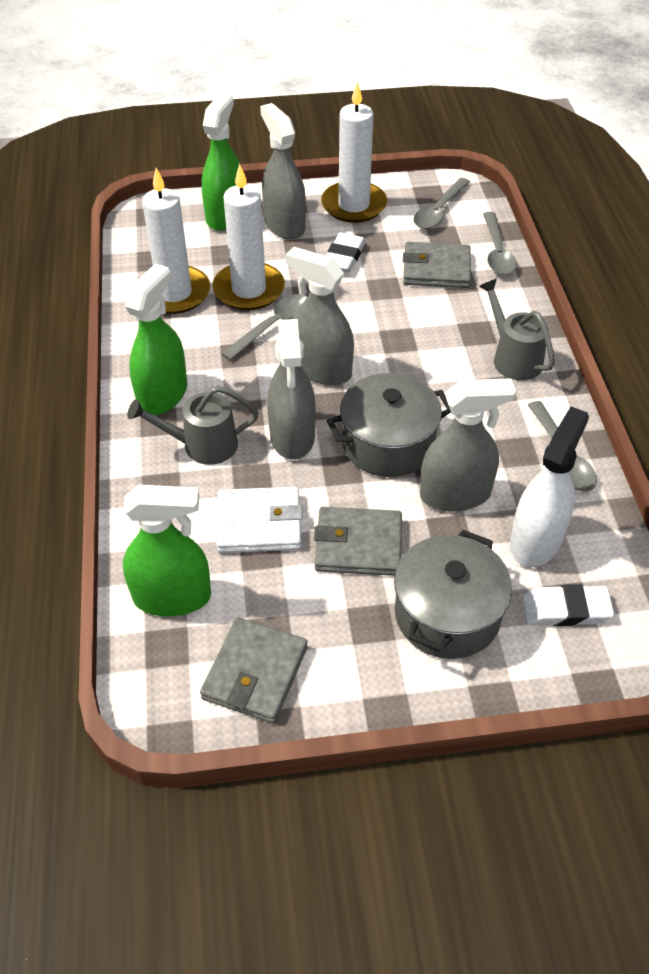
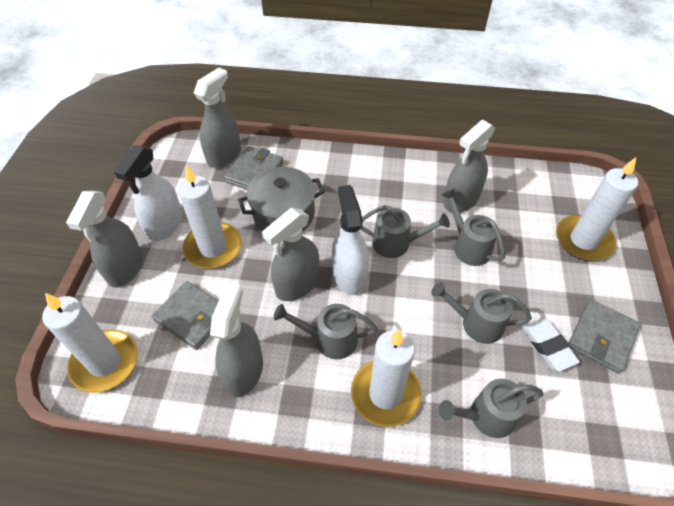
green spray bottle: 3 -> 0
grey pot: 2 -> 1
grey spoon: 4 -> 0
grey spray bottle: 4 -> 5
grey watering can: 2 -> 5
white candle: 3 -> 4
white eraser: 2 -> 1
white spray bottle: 1 -> 2
white wallet: 1 -> 0

